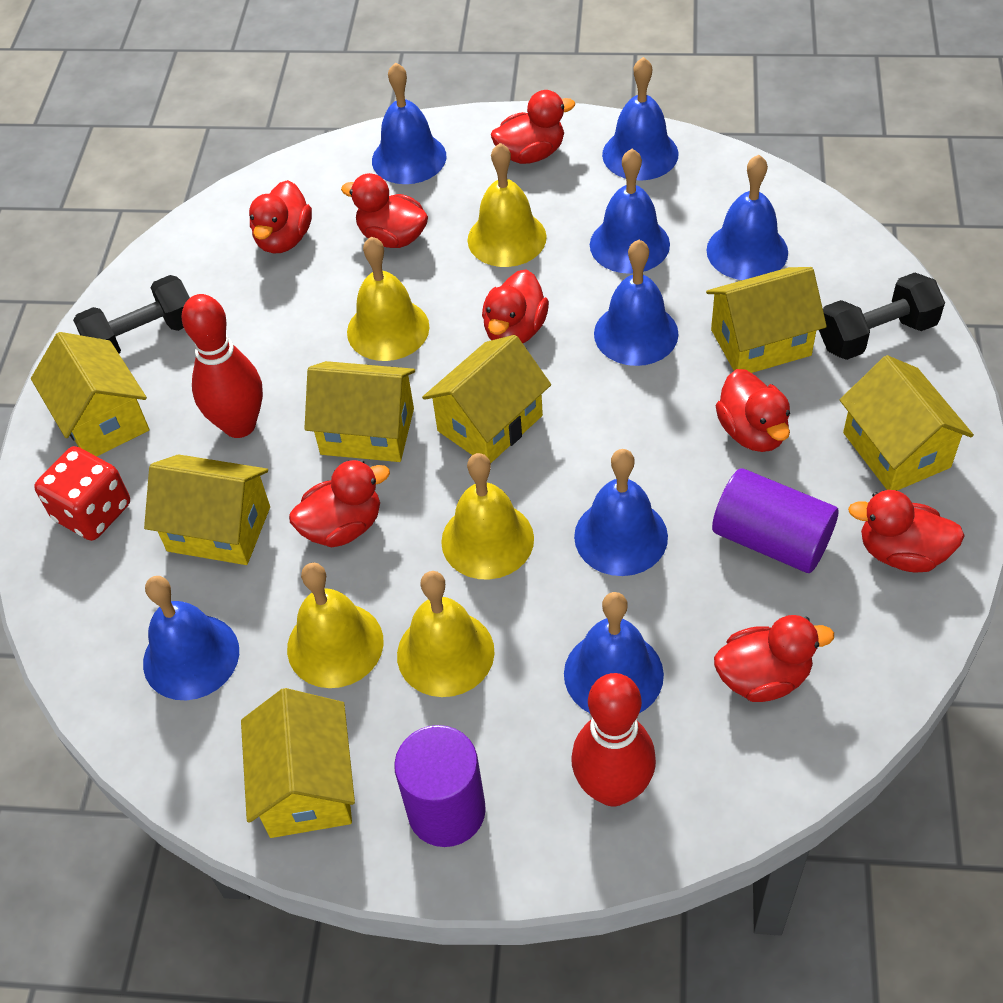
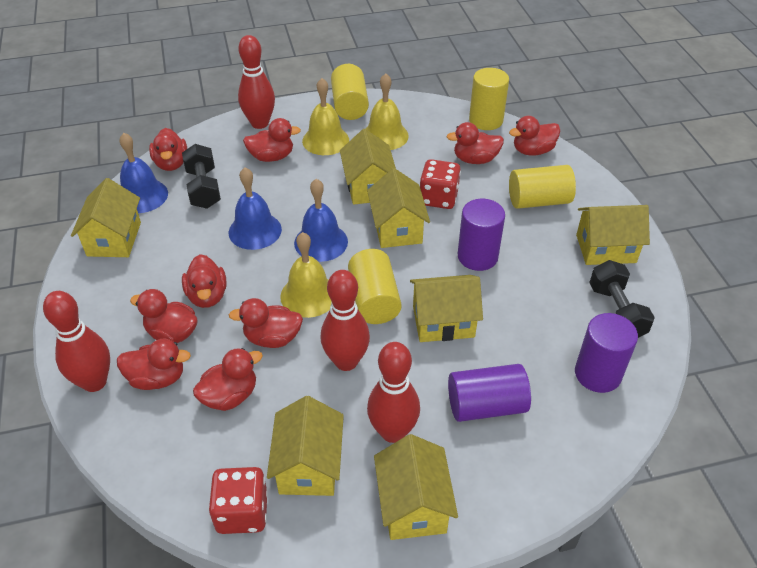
blue bell: 8 -> 3
purple cylinder: 2 -> 3
red bowling pin: 2 -> 4
red dice: 1 -> 2
red duck: 8 -> 9
yellow bell: 5 -> 3
yellow cylinder: 0 -> 4

